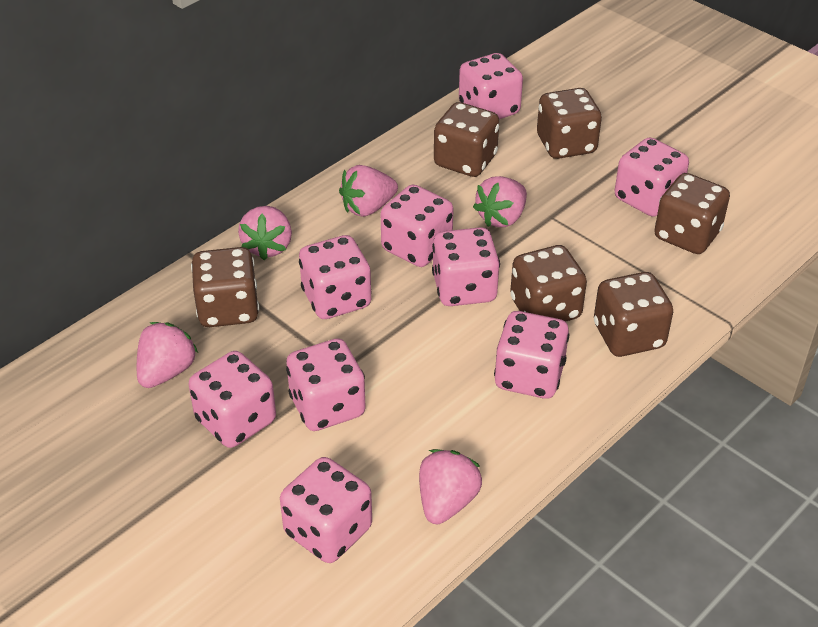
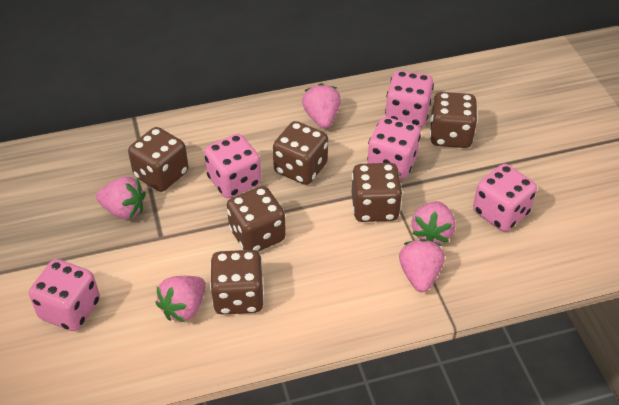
pink dice: 9 -> 5

